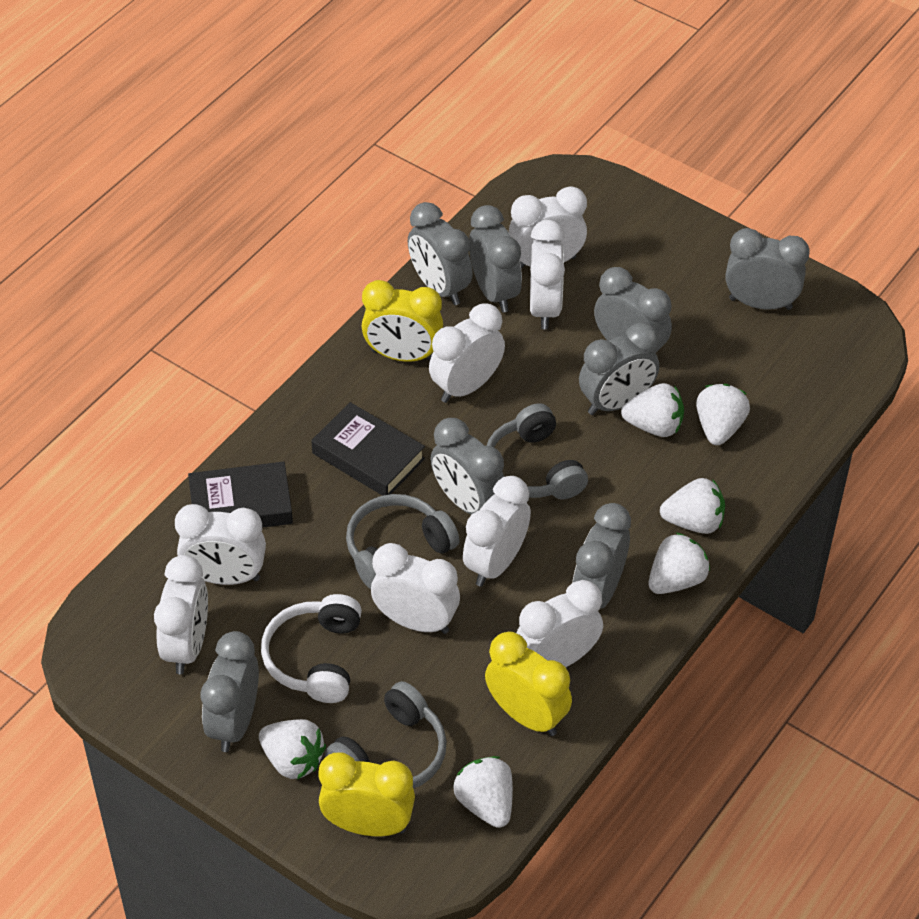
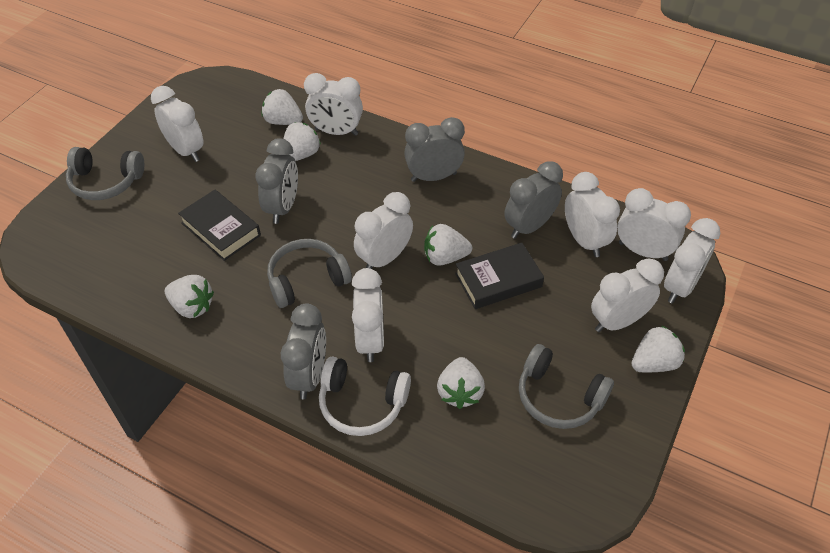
grey clock: 8 -> 4
yellow clock: 3 -> 0

